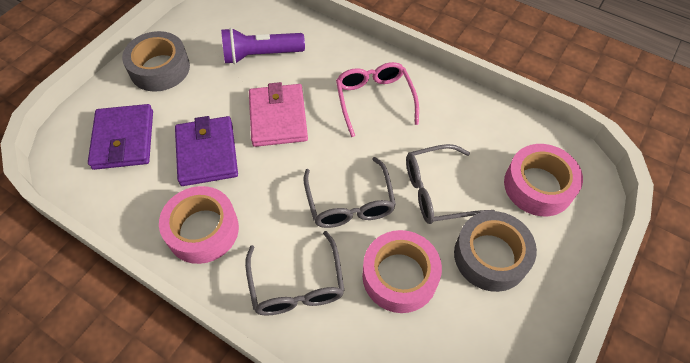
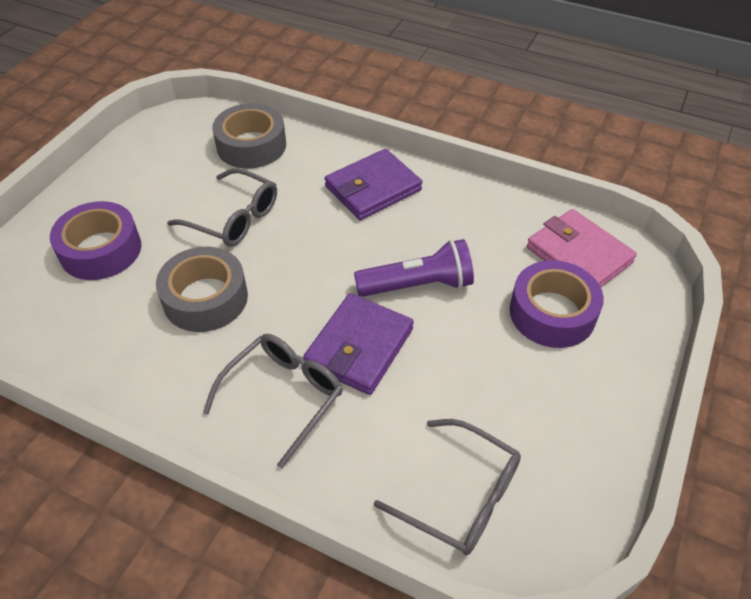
pink glasses: 1 -> 0
pink tape: 3 -> 0
purple tape: 0 -> 2

